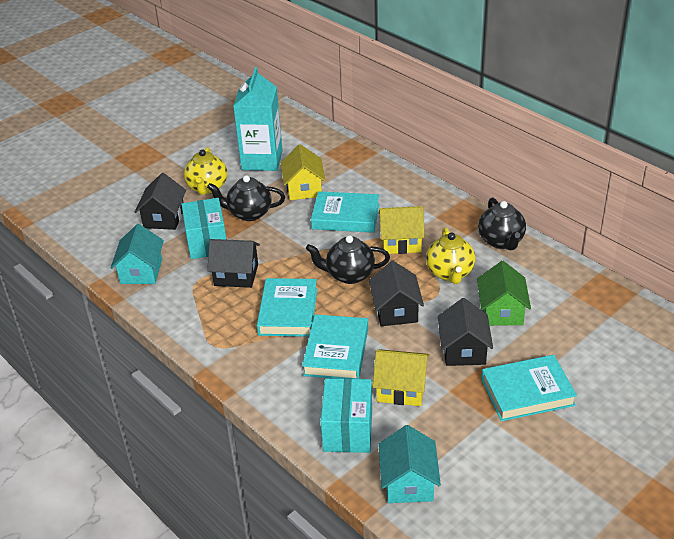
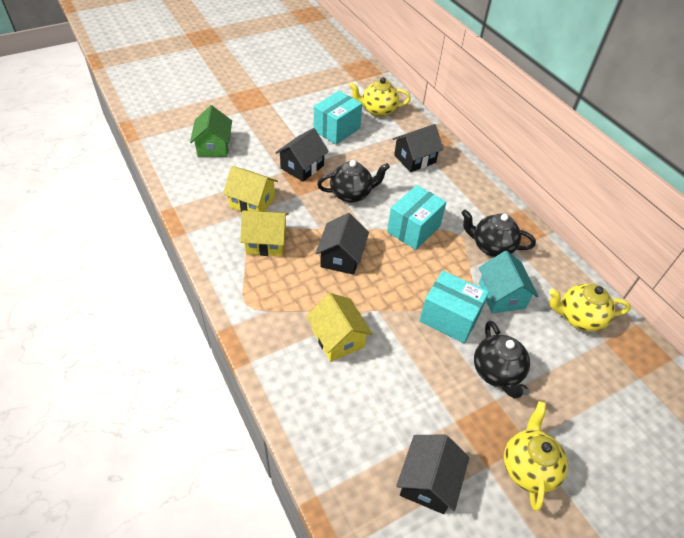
turquoise book: 4 -> 0
turquoise box: 2 -> 3
turquoise carton: 1 -> 0
turquoise house: 2 -> 1
yellow teapot: 2 -> 3

